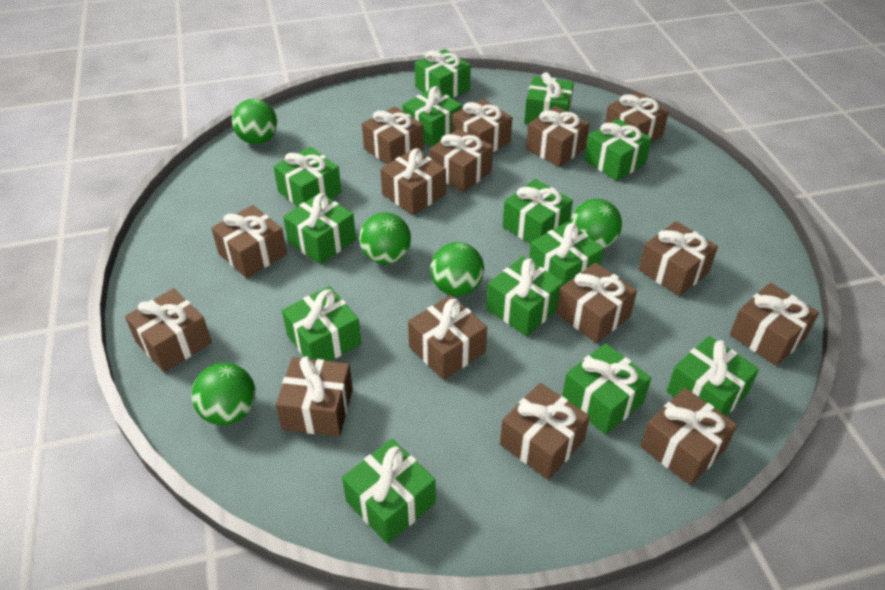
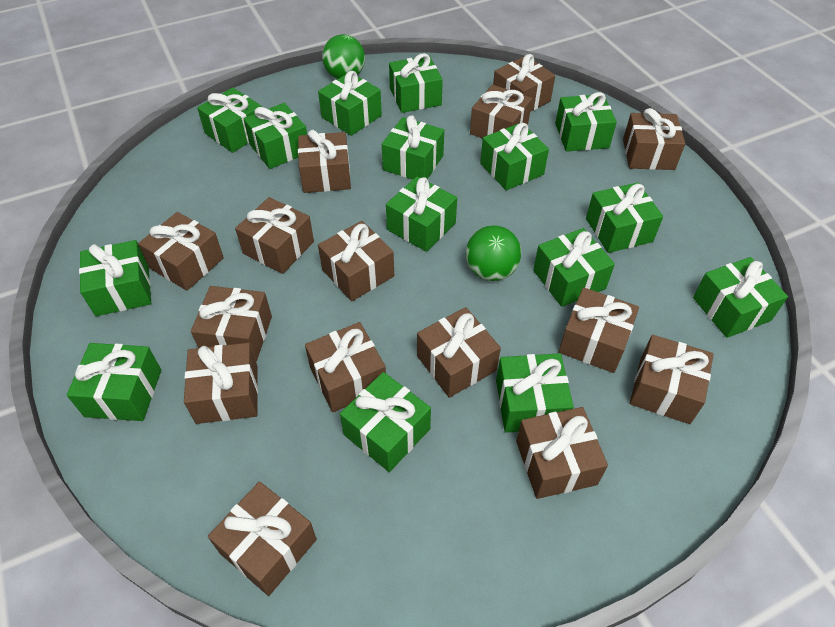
green ball: 5 -> 2
green gift: 13 -> 15

